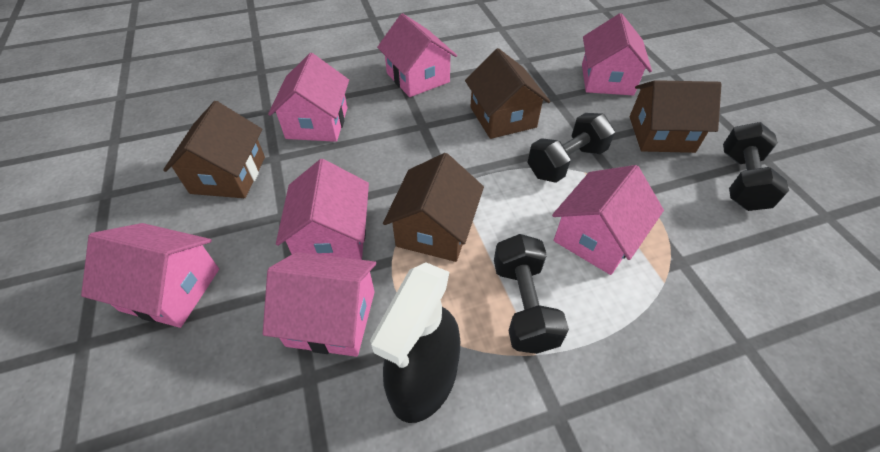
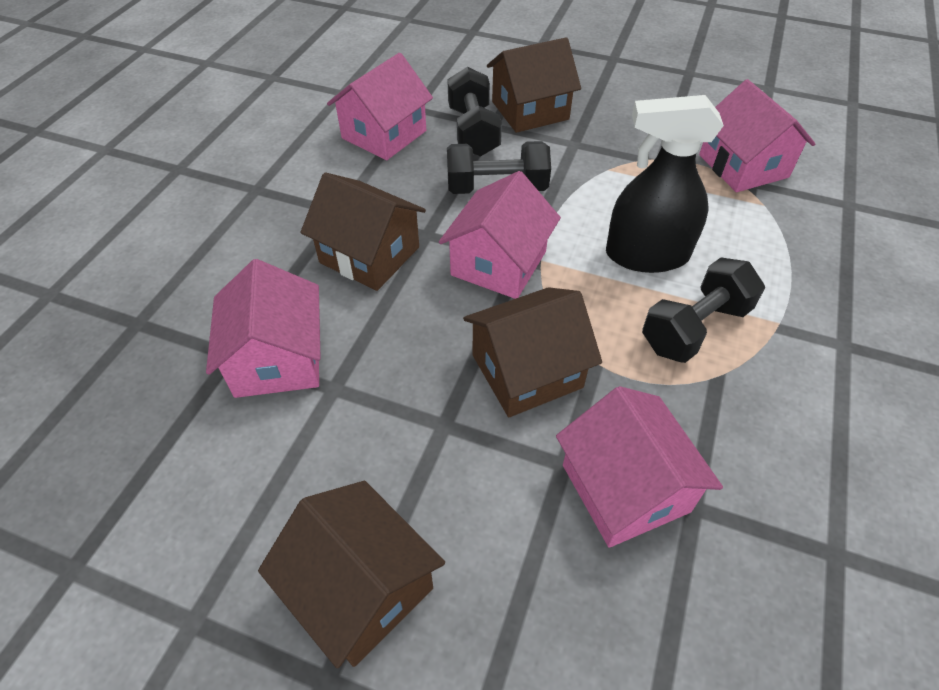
pink house: 7 -> 5

